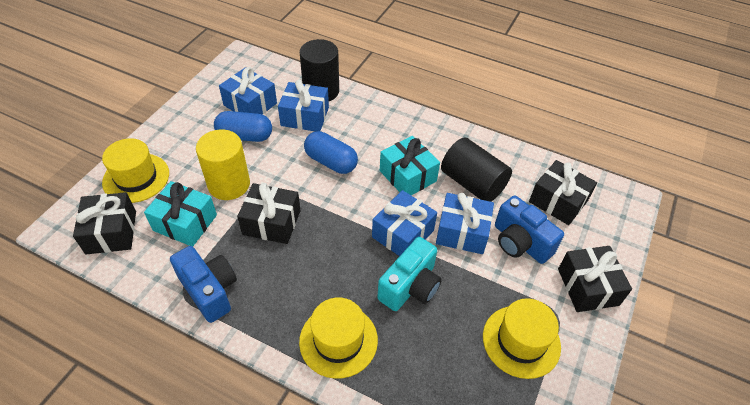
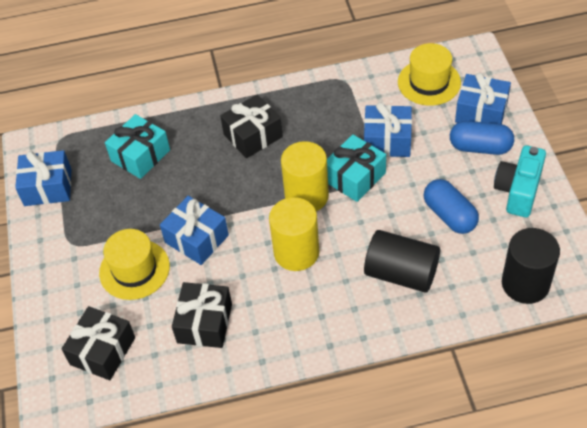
black gift: 4 -> 3
blue camera: 2 -> 0
yellow cylinder: 1 -> 2
yellow hat: 3 -> 2

